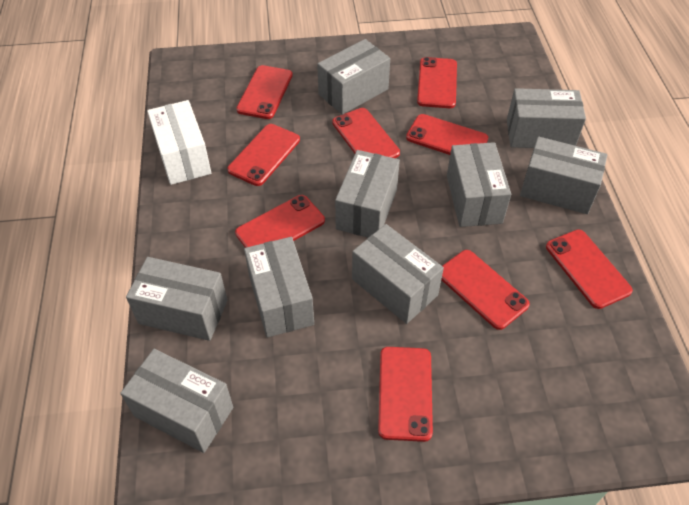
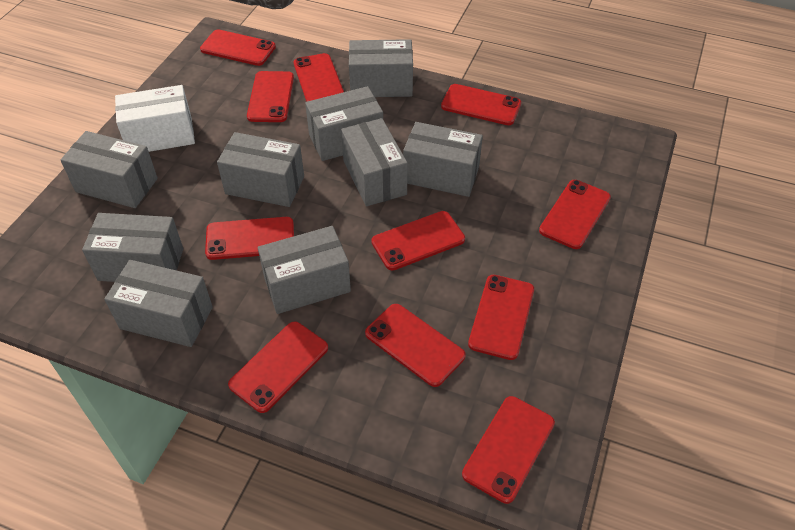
red phone: 9 -> 11

